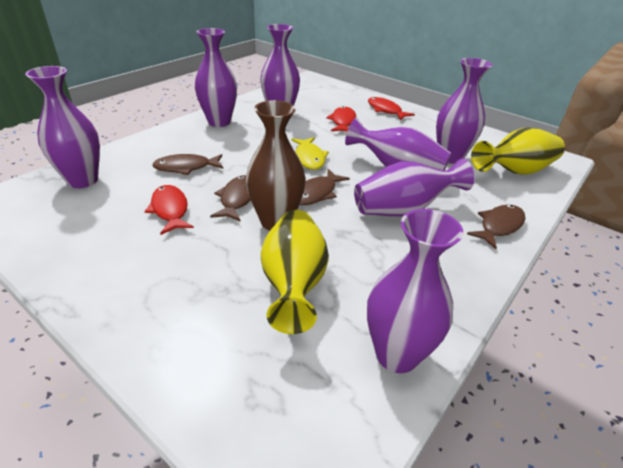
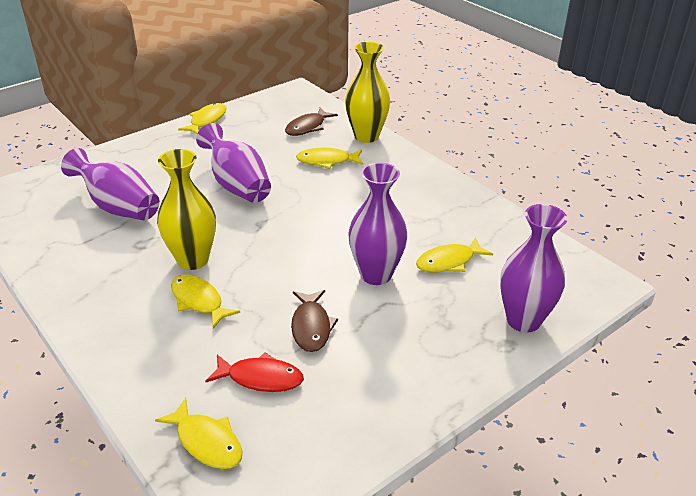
brown fish: 4 -> 2
brown vase: 1 -> 0
purple vase: 7 -> 4
red fish: 3 -> 1
yellow fish: 1 -> 5

